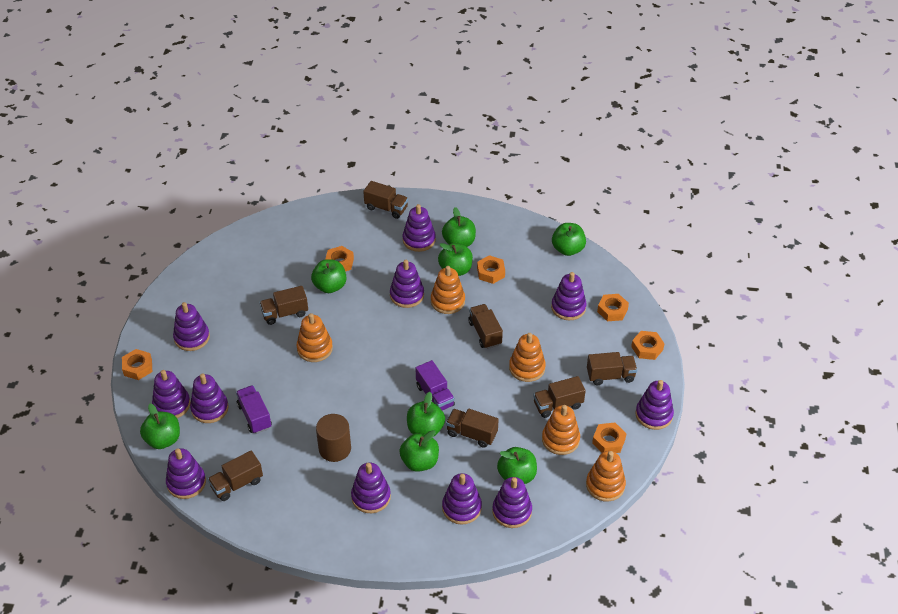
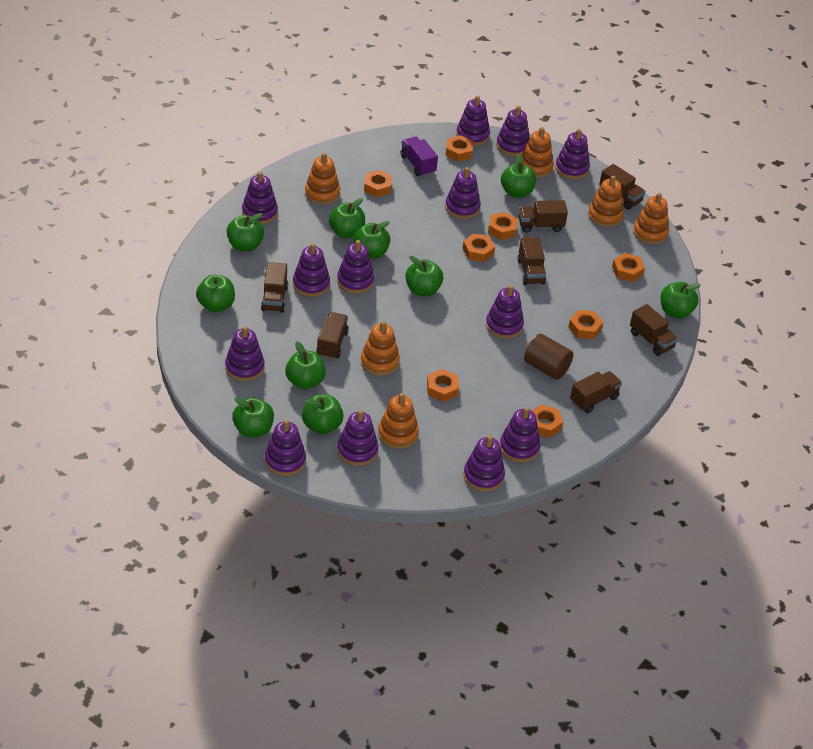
green apple: 8 -> 10
orange nut: 6 -> 8
orange stacking toy: 5 -> 6
purple stacking toy: 11 -> 13
purple truck: 2 -> 1

